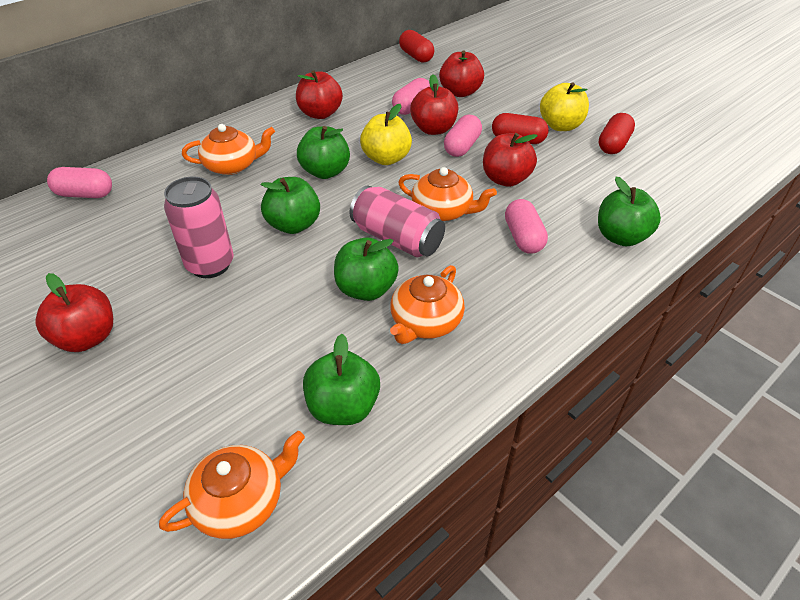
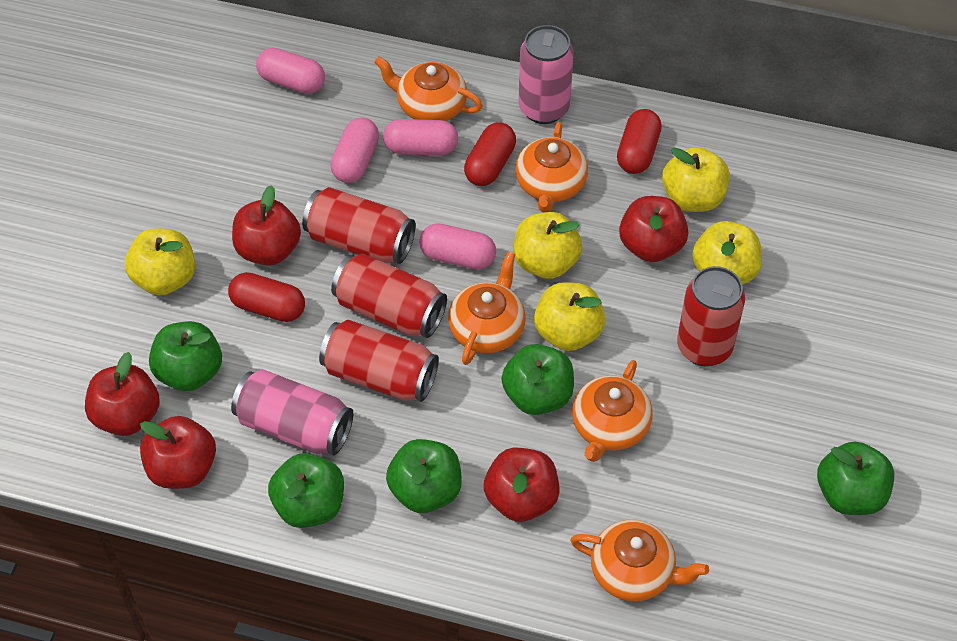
orange teapot: 4 -> 5
red can: 0 -> 4
yellow apple: 2 -> 5

